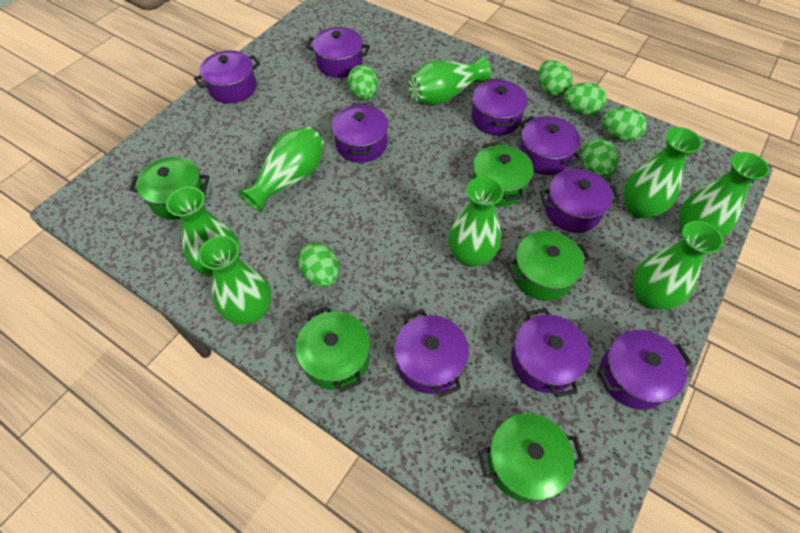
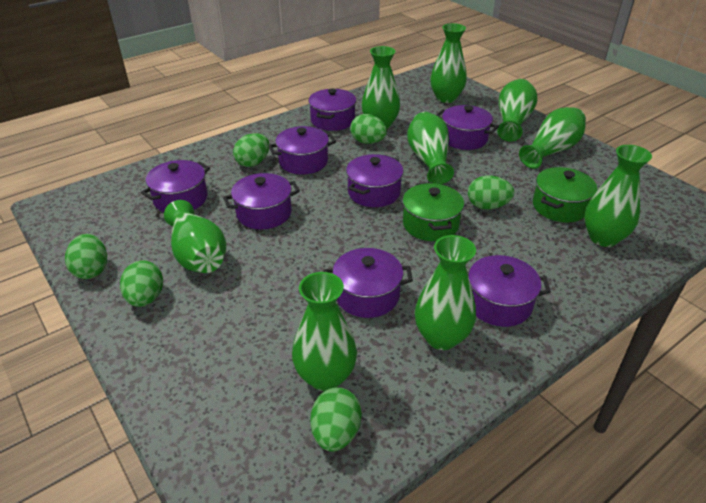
green pot: 5 -> 2
green vase: 8 -> 9
purple pot: 9 -> 8

